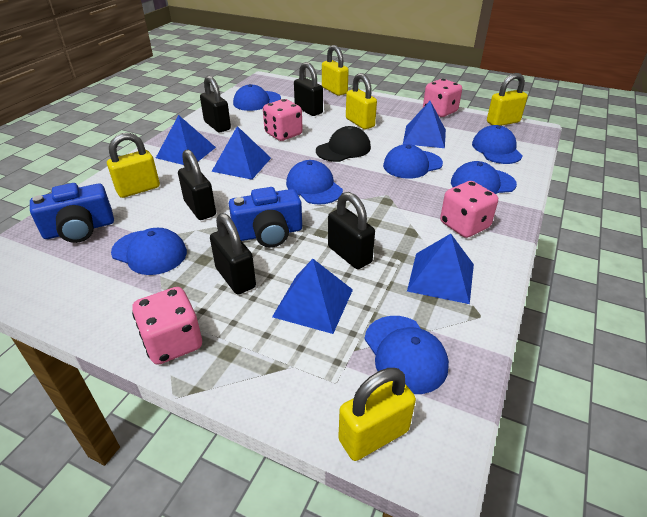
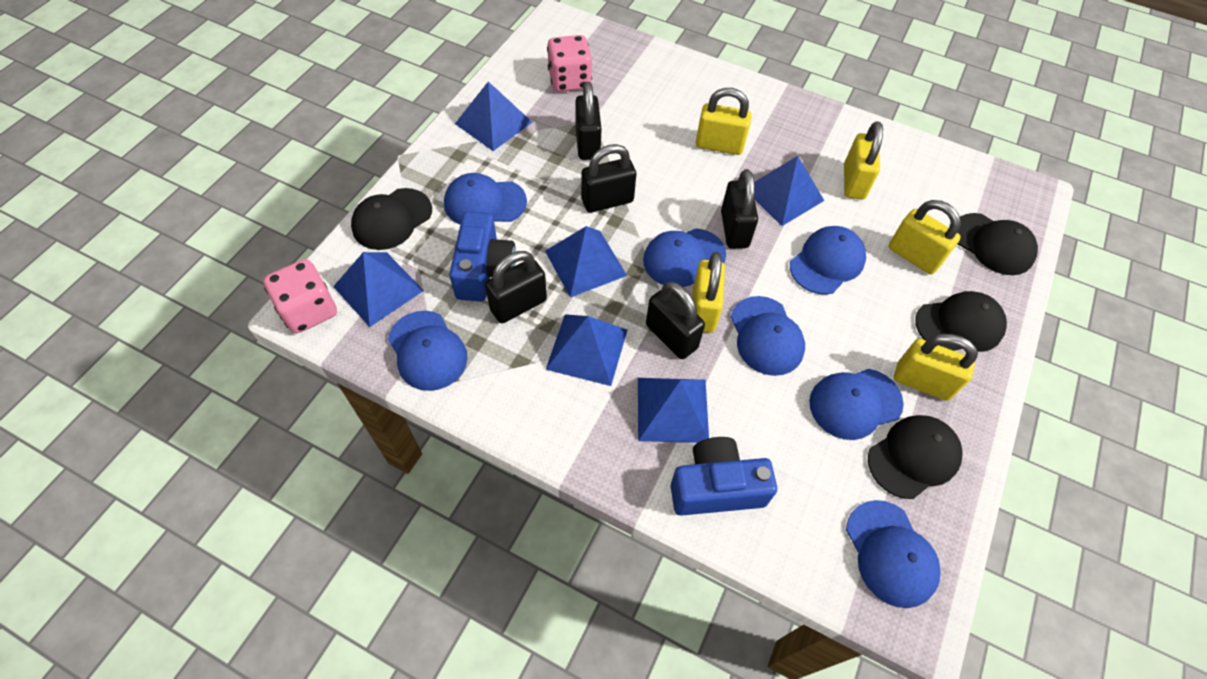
black cap: 1 -> 4
blue pyramid: 5 -> 6
pink dice: 4 -> 2

